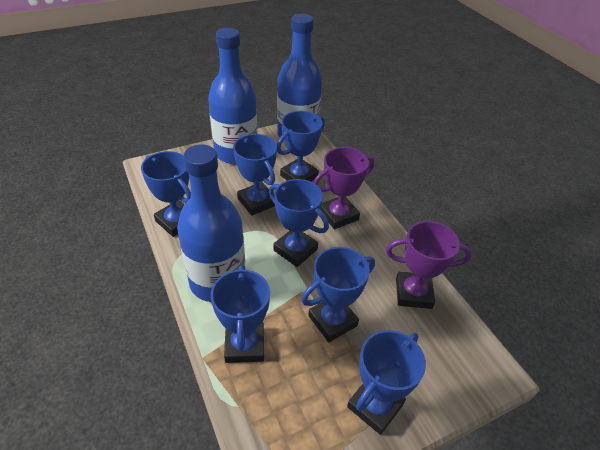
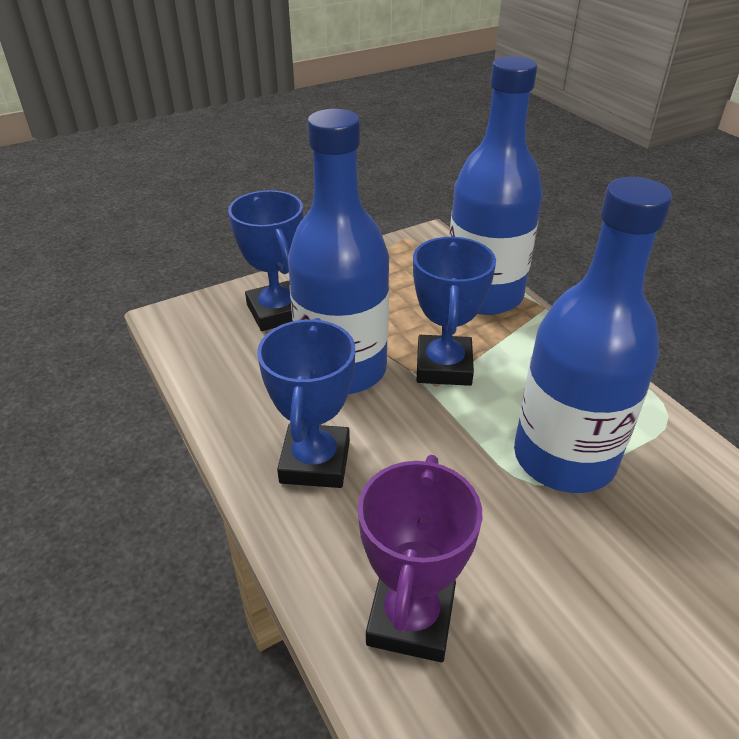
blue trophy: 7 -> 3
purple trophy: 2 -> 1

